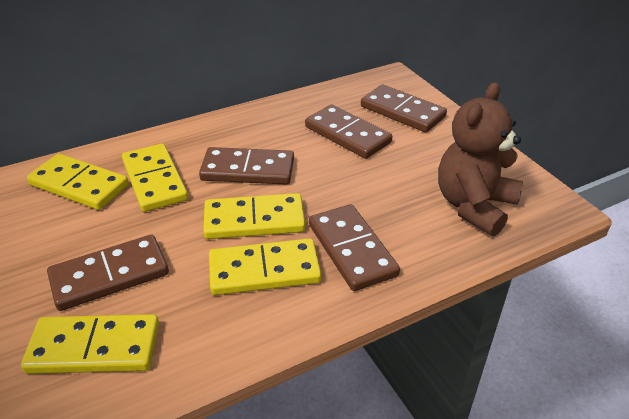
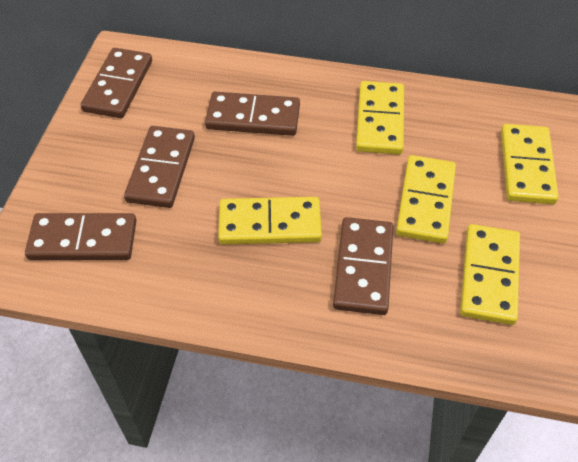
brown teddy bear: 1 -> 0

